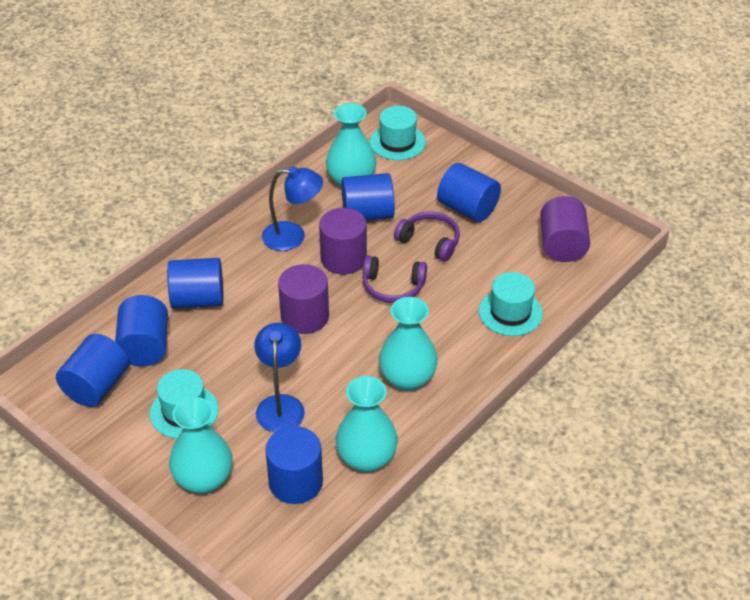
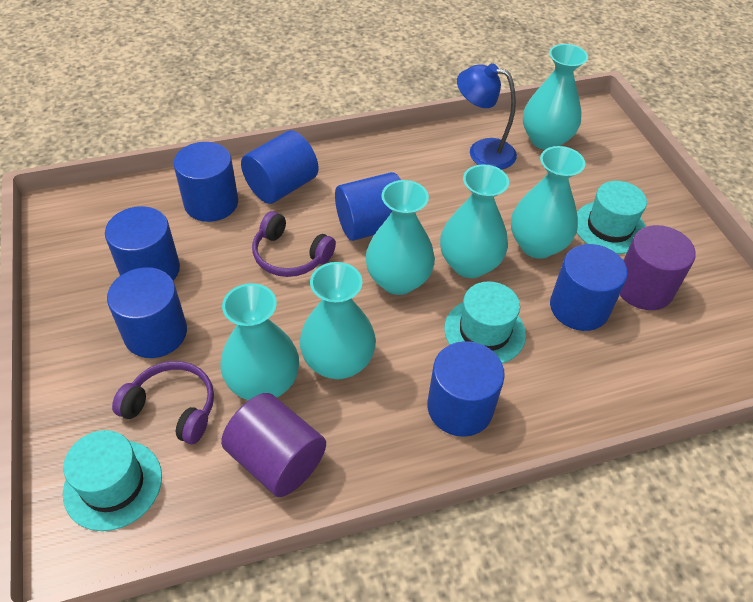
blue cylinder: 6 -> 7
blue lamp: 2 -> 1
purple cylinder: 3 -> 2
turquoise vase: 4 -> 6

